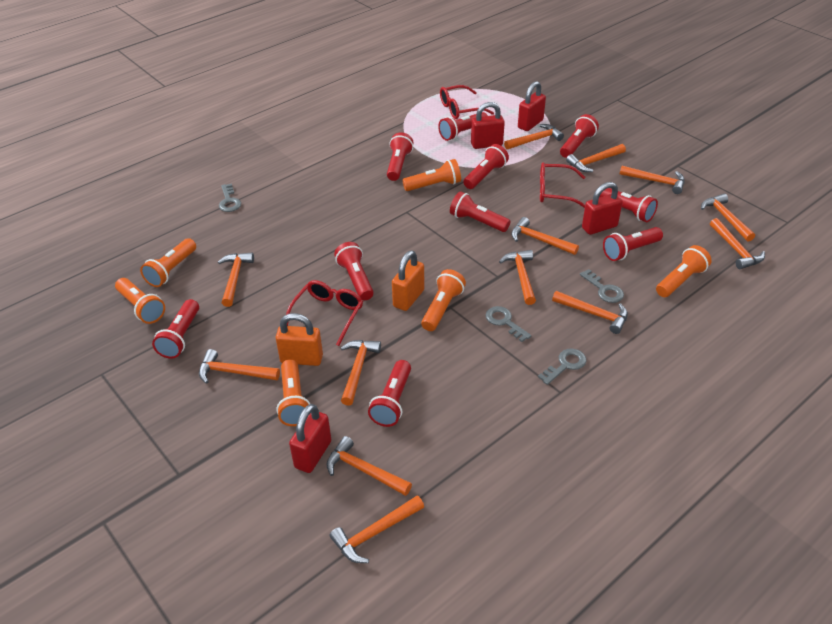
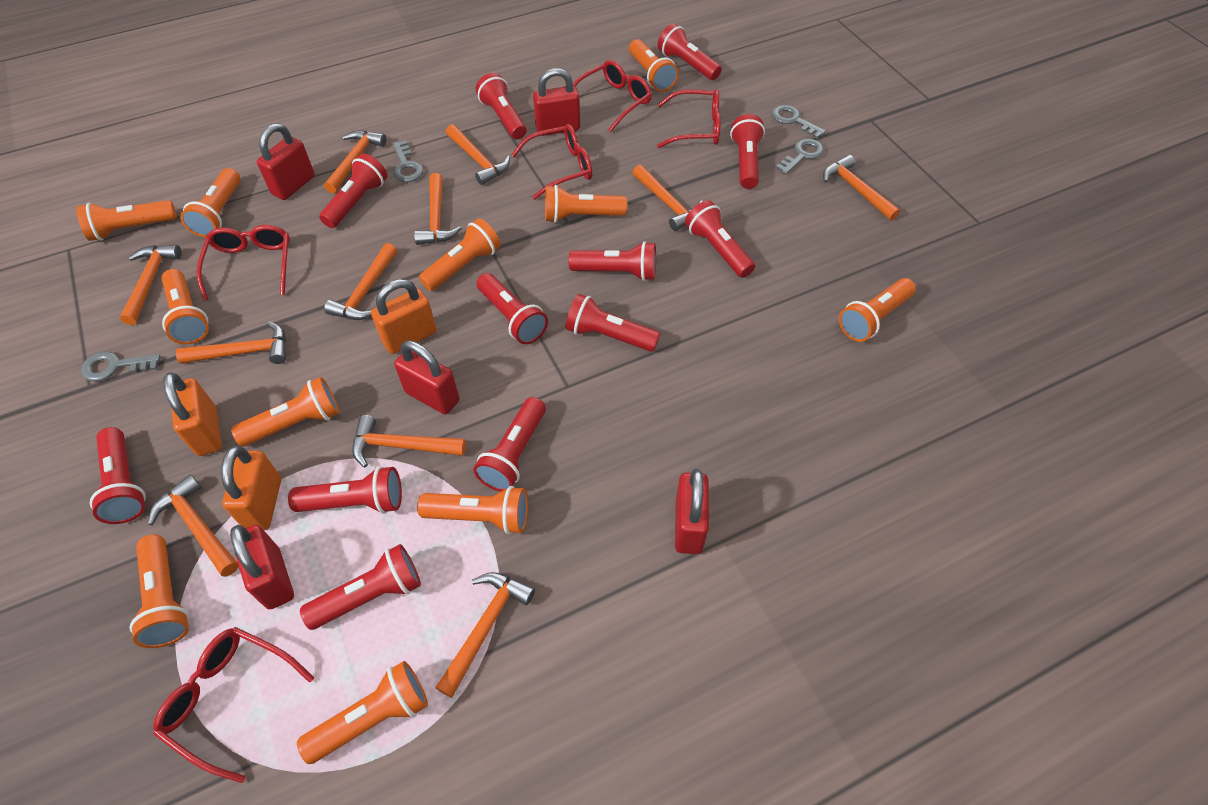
orange flashlight: 6 -> 11
orange hammer: 13 -> 11
orange padlock: 2 -> 3
red flashlight: 10 -> 12
red glasses: 3 -> 5
red padlock: 4 -> 5

